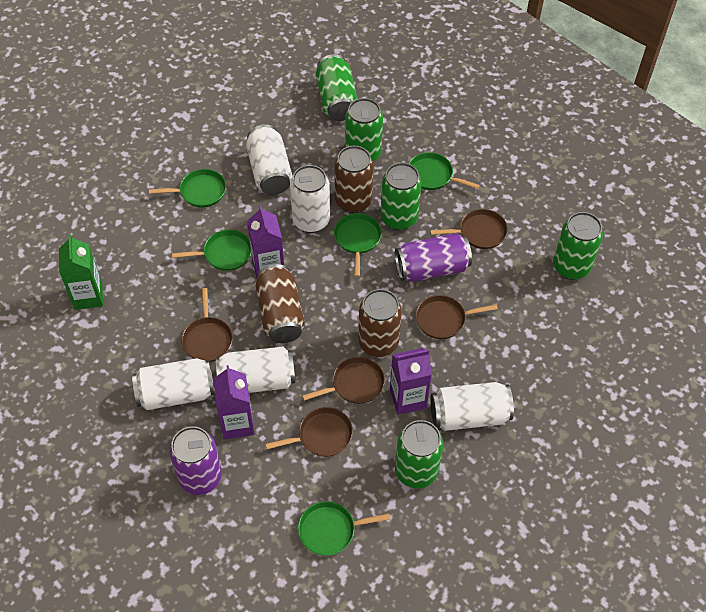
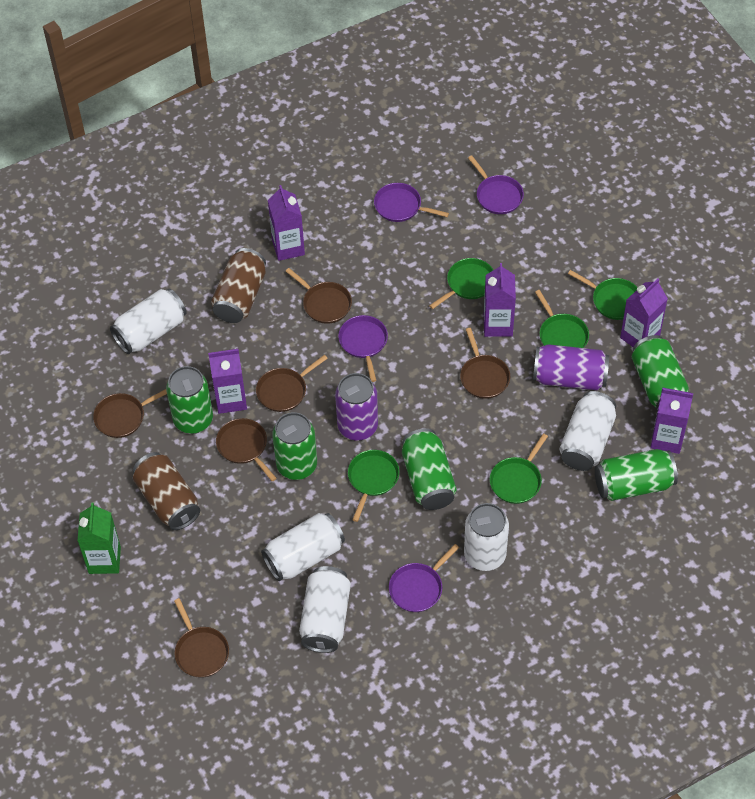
brown can: 3 -> 2
brown pan: 5 -> 6
purple carton: 3 -> 5
purple pan: 0 -> 4

